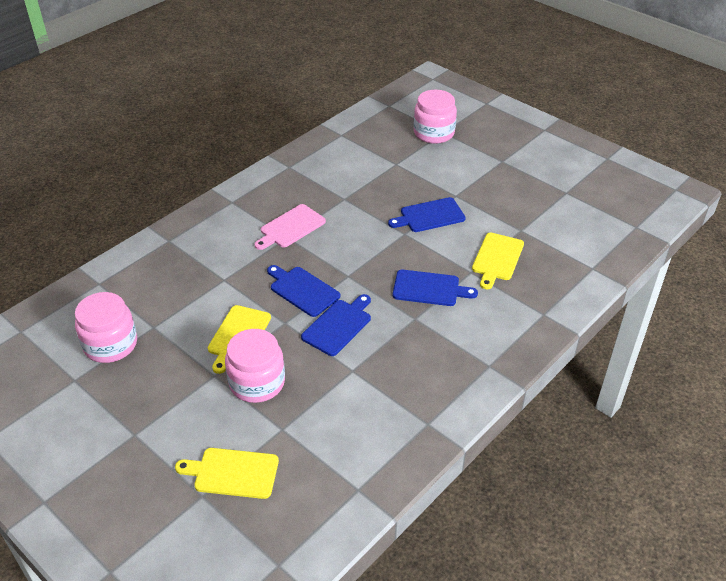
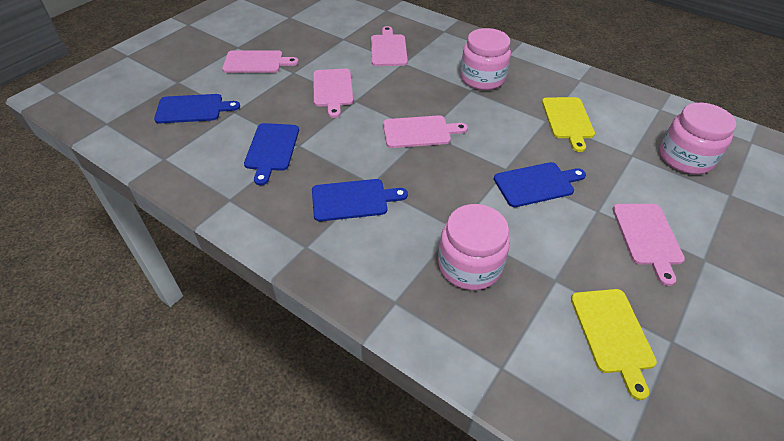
pink cutting board: 1 -> 5
yellow cutting board: 3 -> 2

